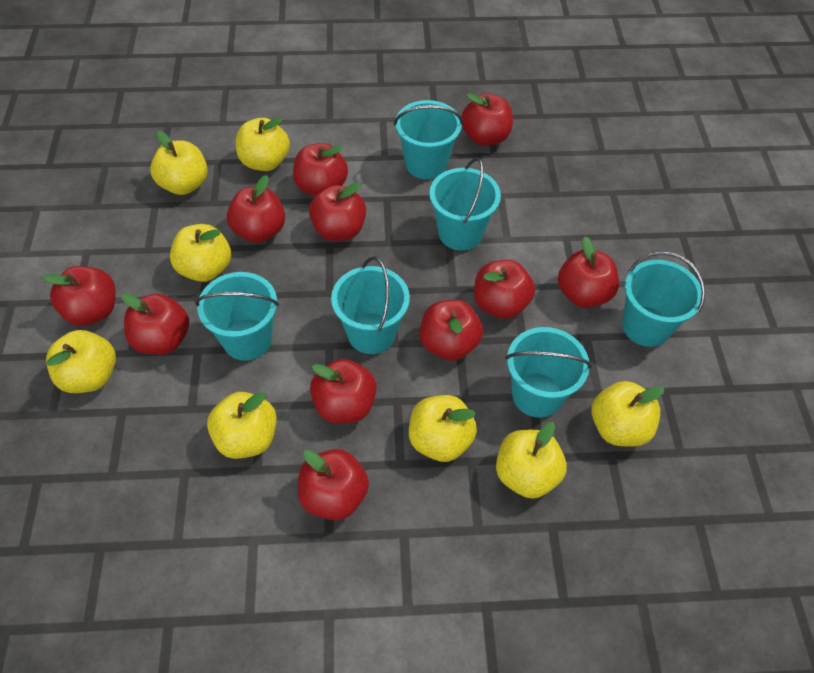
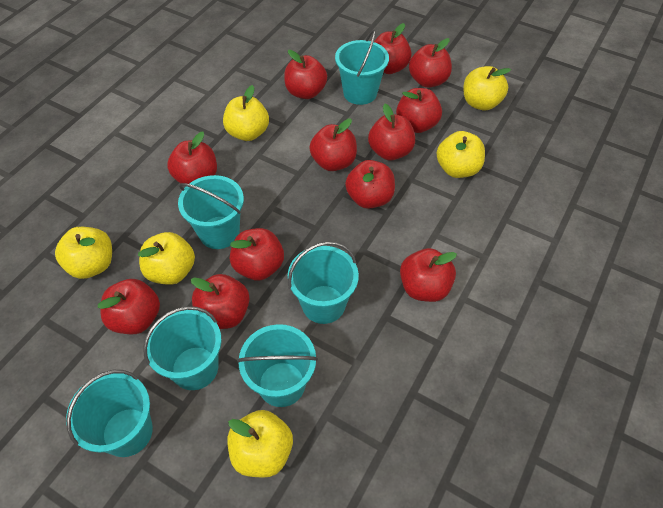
red apple: 11 -> 12
yellow apple: 8 -> 6

